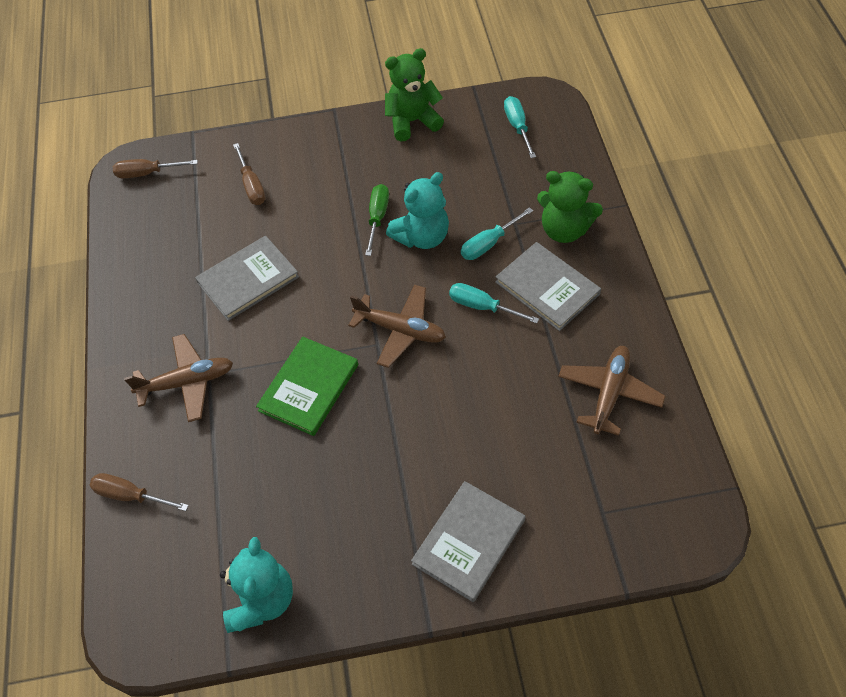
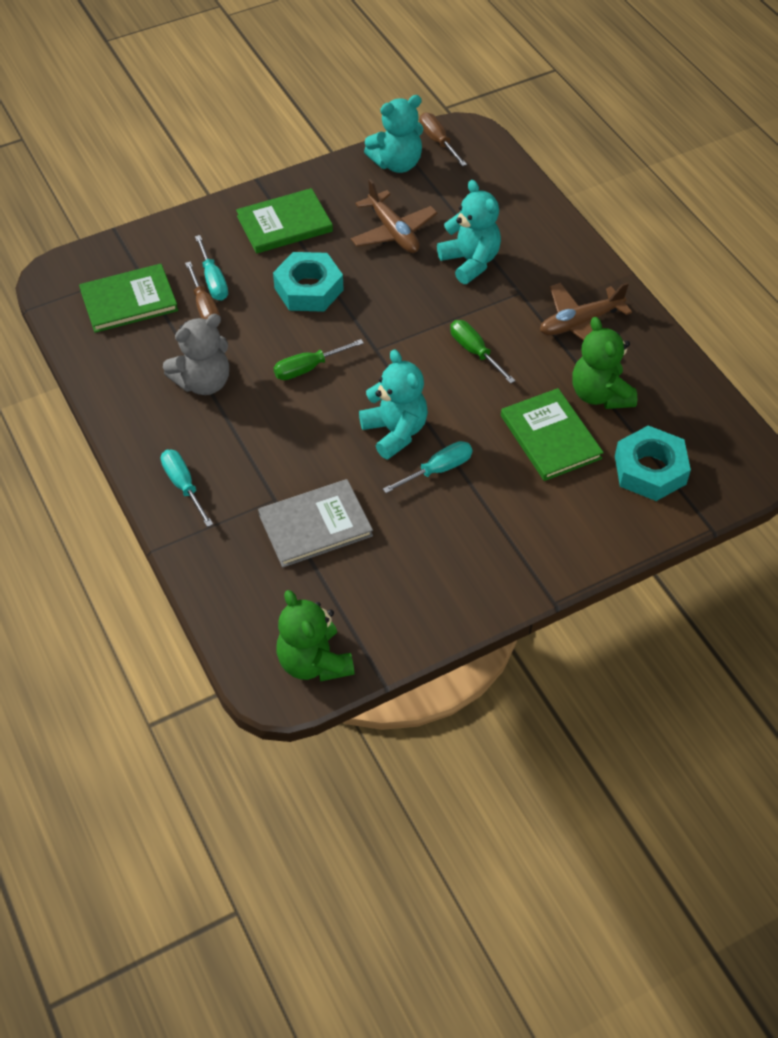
brown plane: 3 -> 2
brown screwdriver: 3 -> 2
green book: 1 -> 3
green screwdriver: 1 -> 2
grey book: 3 -> 1
grey teddy bear: 0 -> 1
turquoise nut: 0 -> 2
turquoise teddy bear: 2 -> 3

